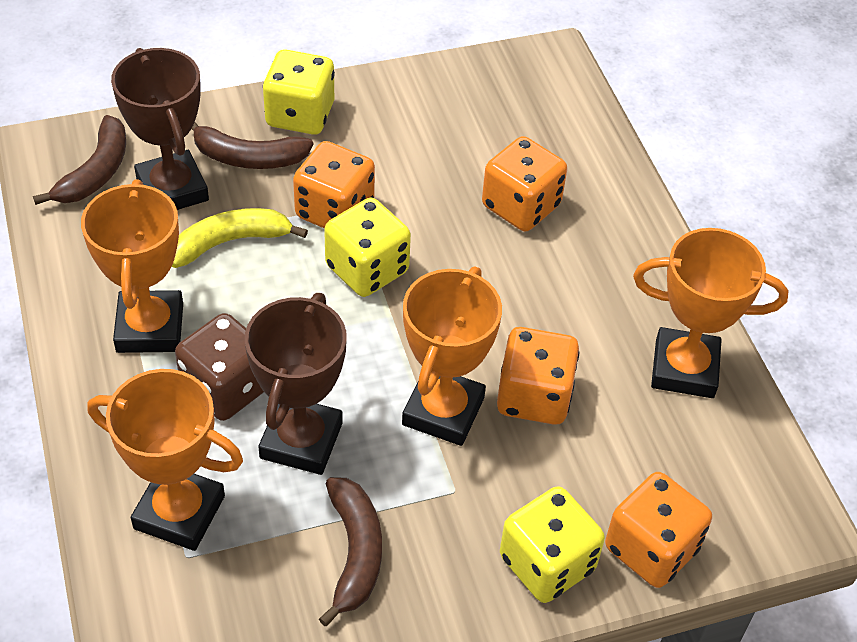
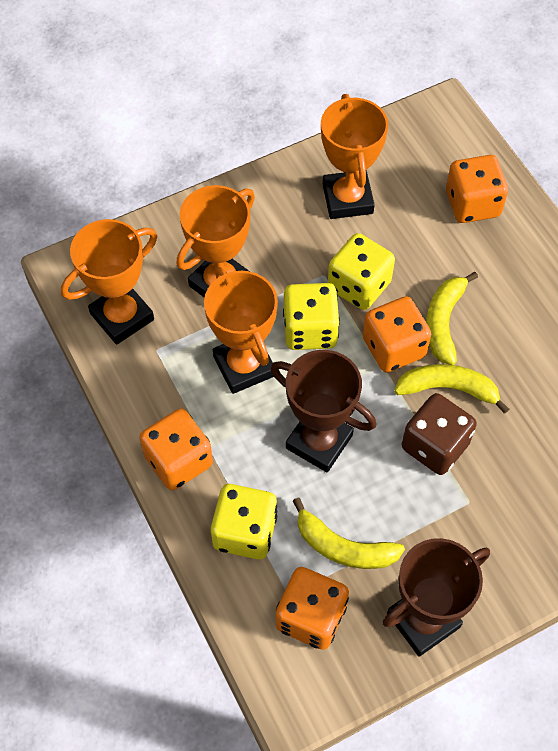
brown banana: 3 -> 0
yellow banana: 1 -> 3

